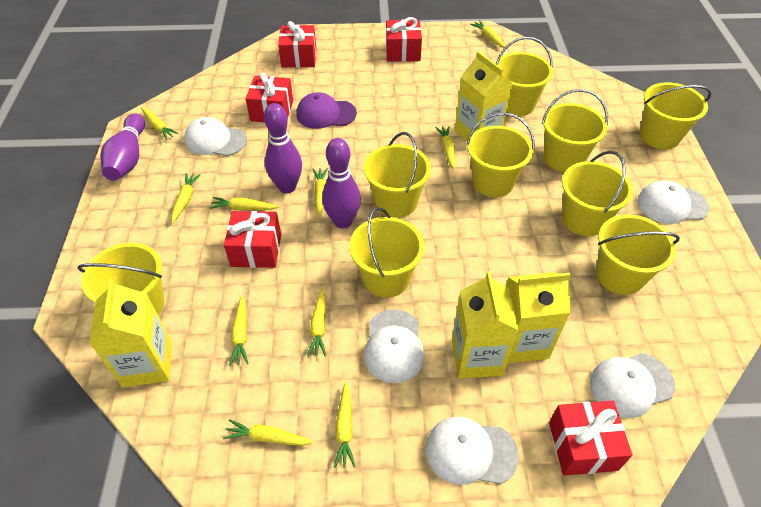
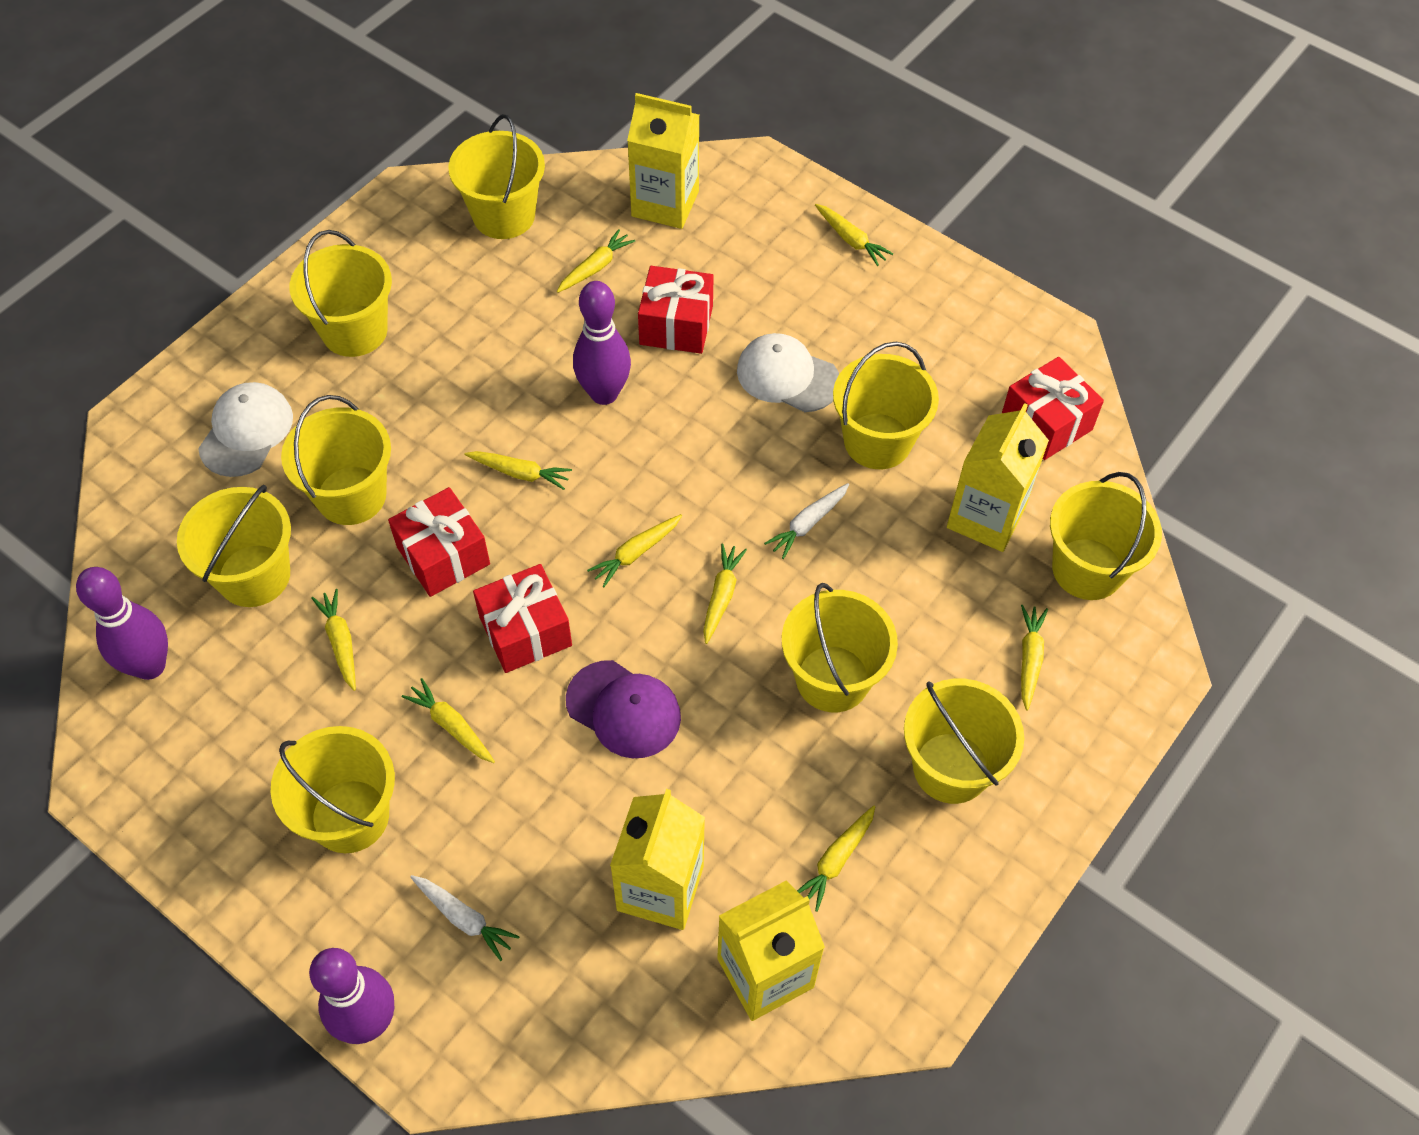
red gift: 5 -> 4
white cap: 5 -> 2
white carrot: 0 -> 2
yellow carrot: 10 -> 9

